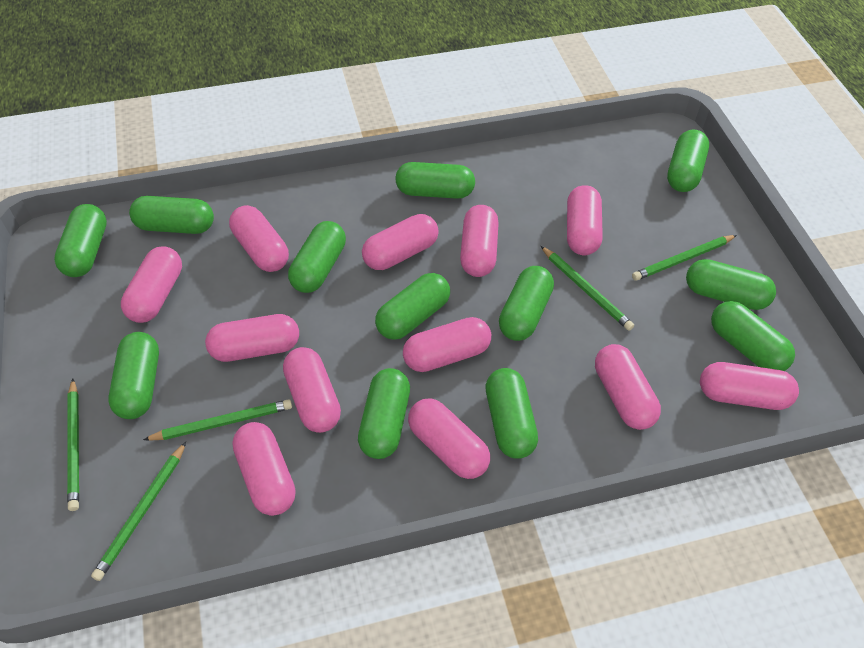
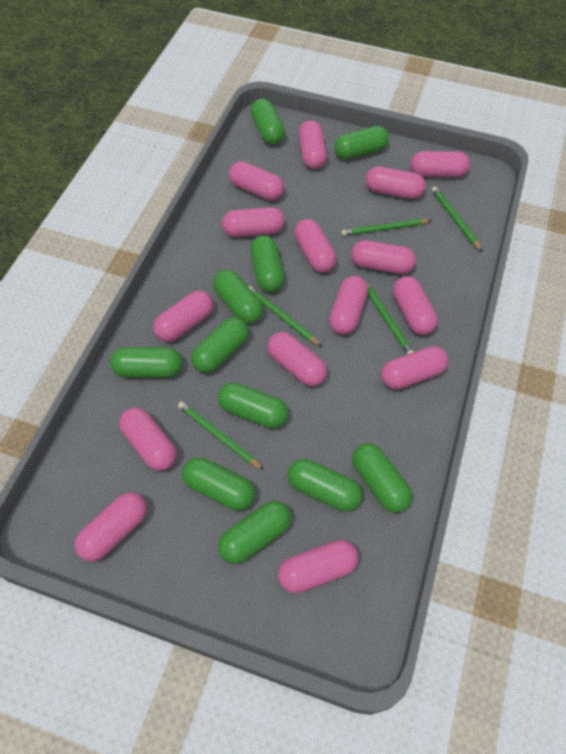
green capsule: 12 -> 11
pink capsule: 12 -> 15

